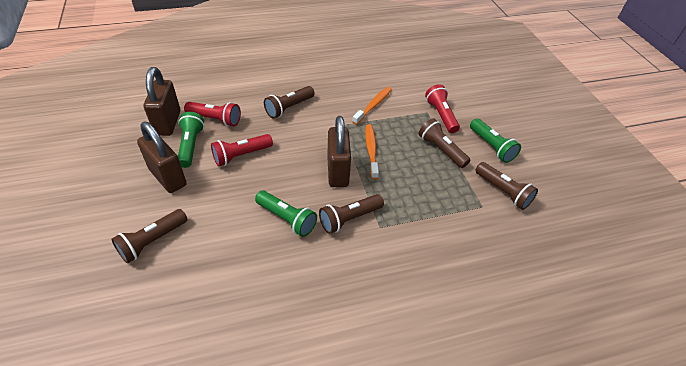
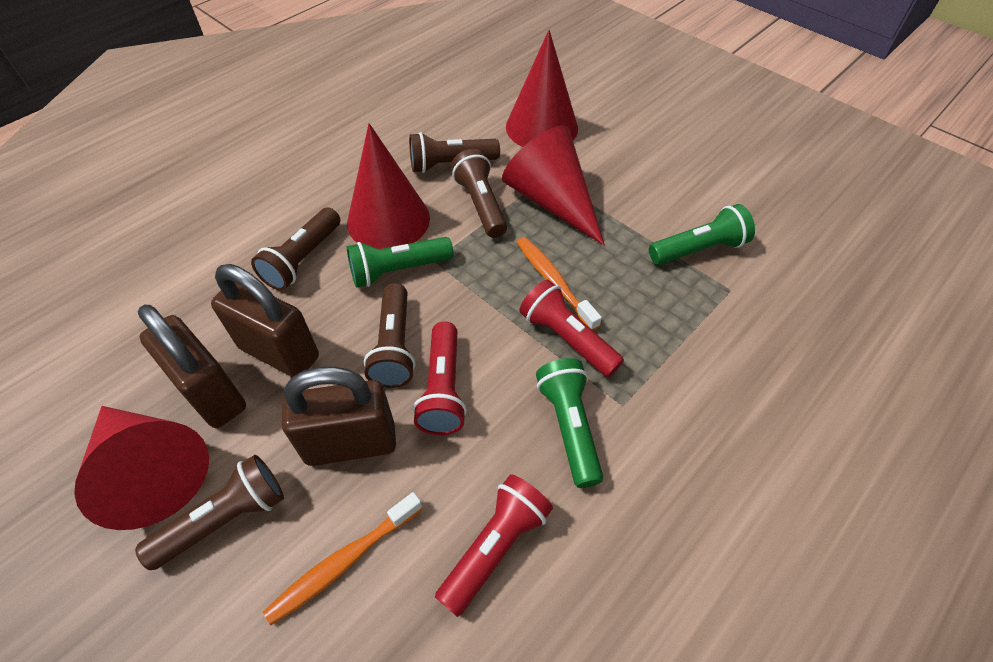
red cone: 0 -> 4

